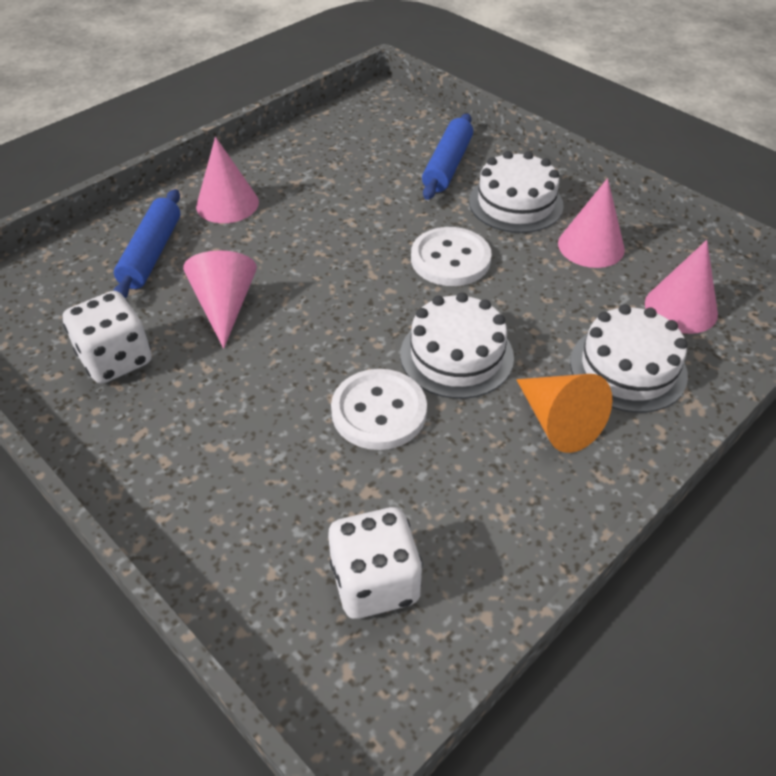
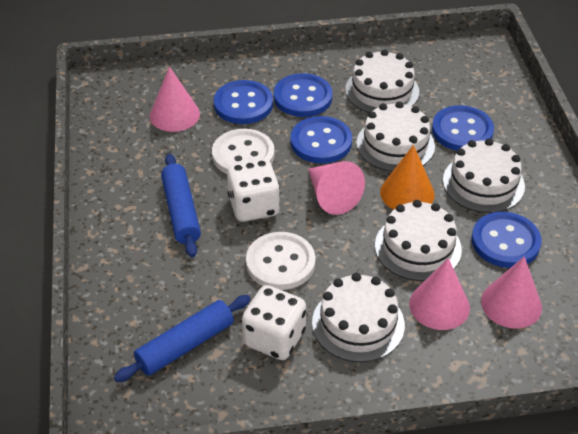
blue button: 0 -> 5
white cake: 3 -> 5

